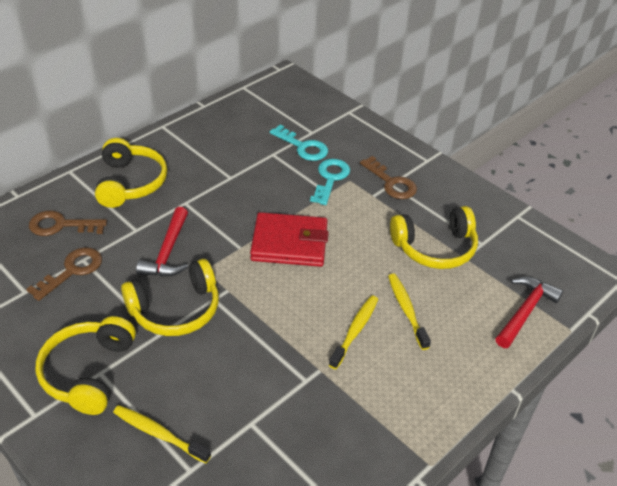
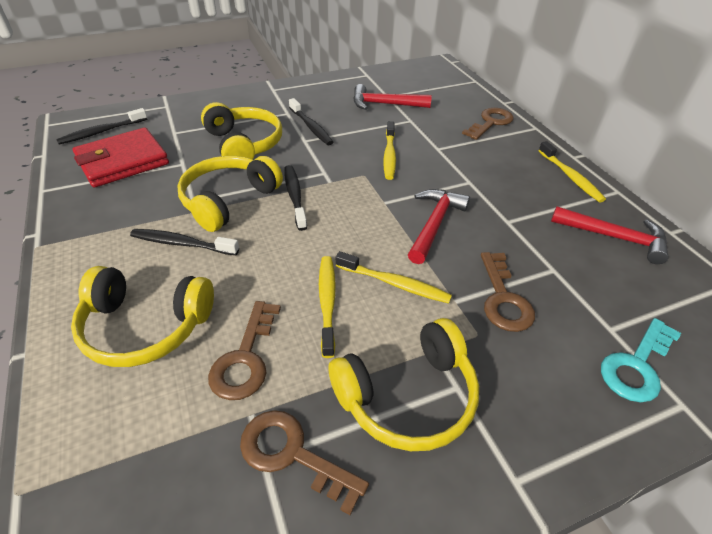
black toothbrush: 0 -> 4
brown key: 3 -> 4
red hammer: 2 -> 3
turquoise key: 2 -> 1
yellow toothbrush: 3 -> 4

